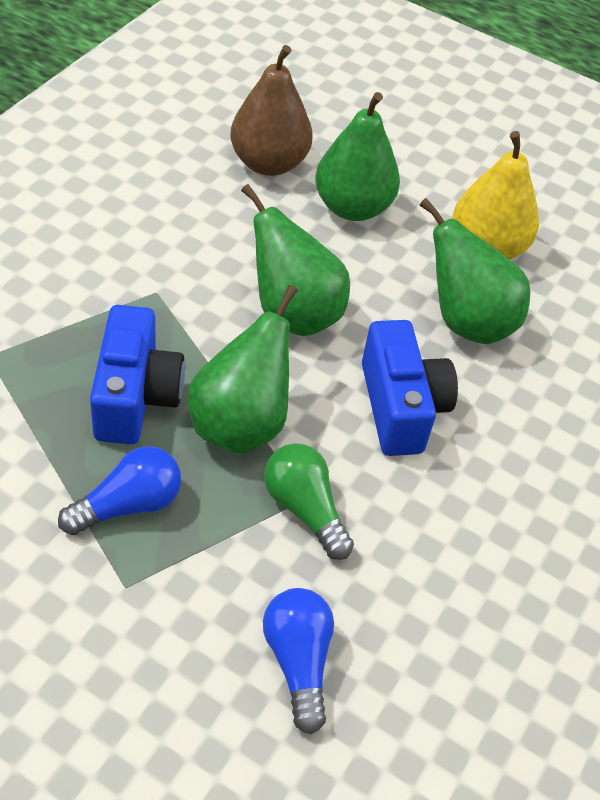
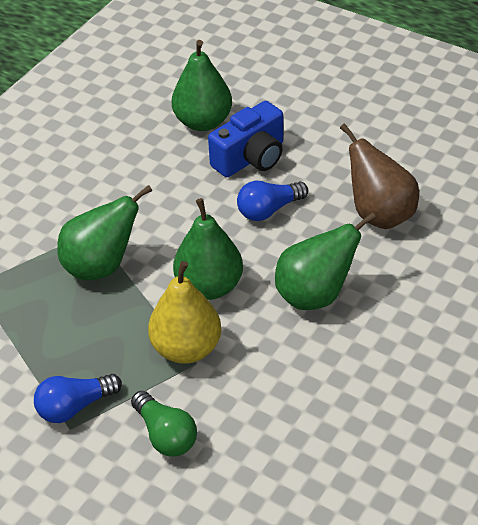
blue camera: 2 -> 1

